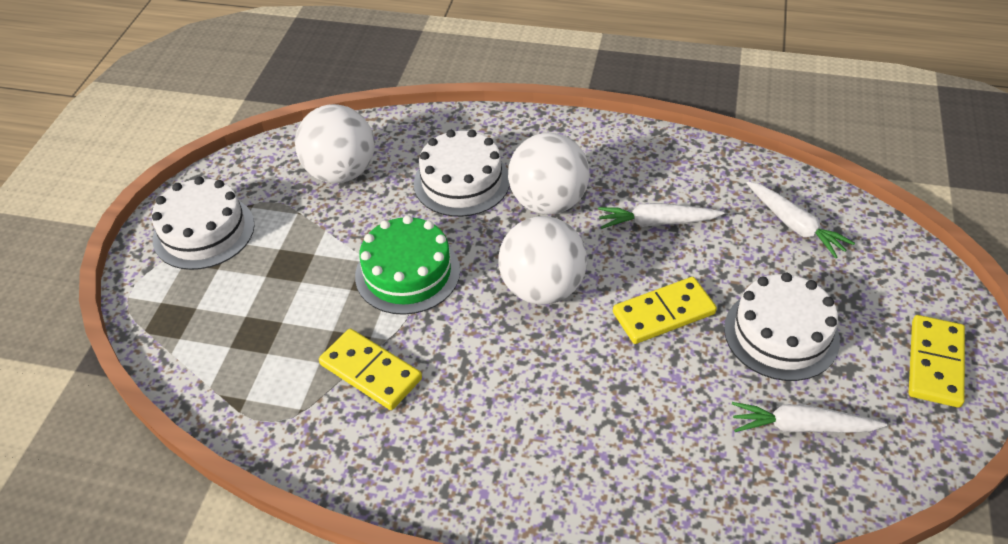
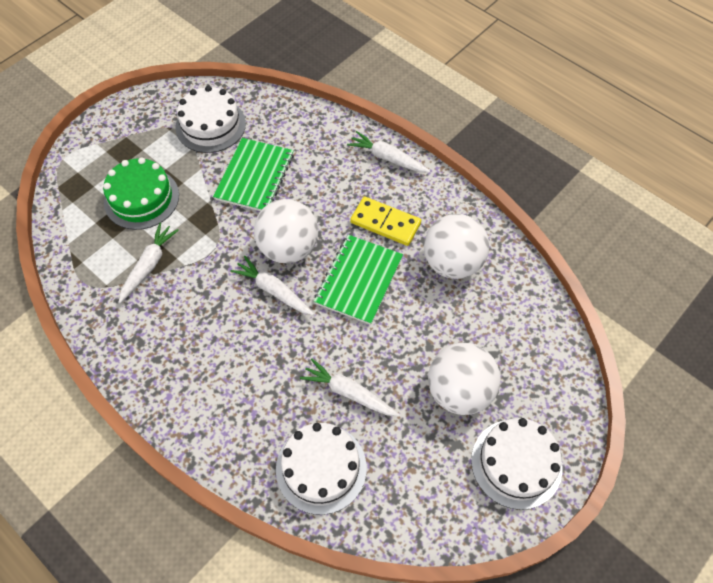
green notebook: 0 -> 2
white carrot: 3 -> 4
yellow domino: 3 -> 1

